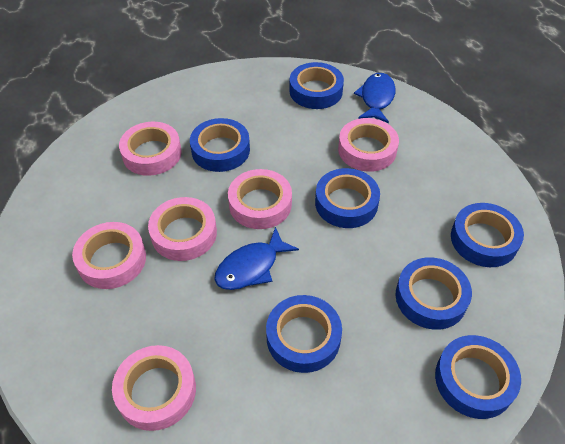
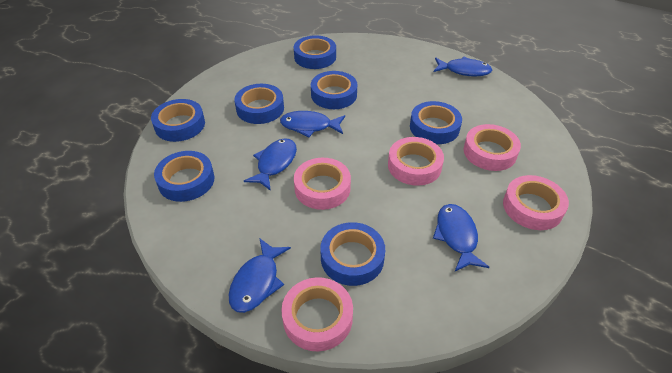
blue fish: 2 -> 5
pink tape: 6 -> 5

